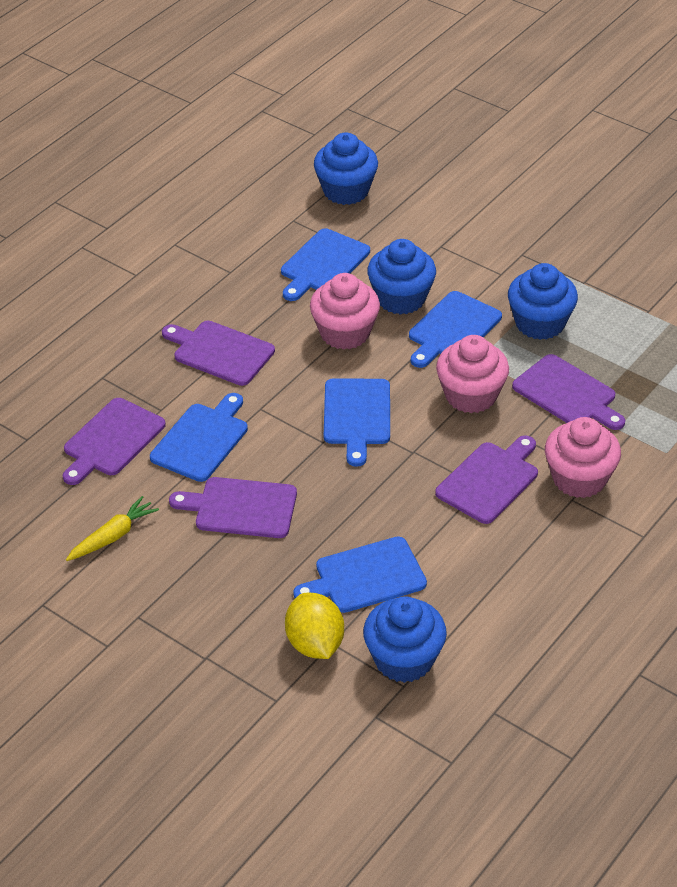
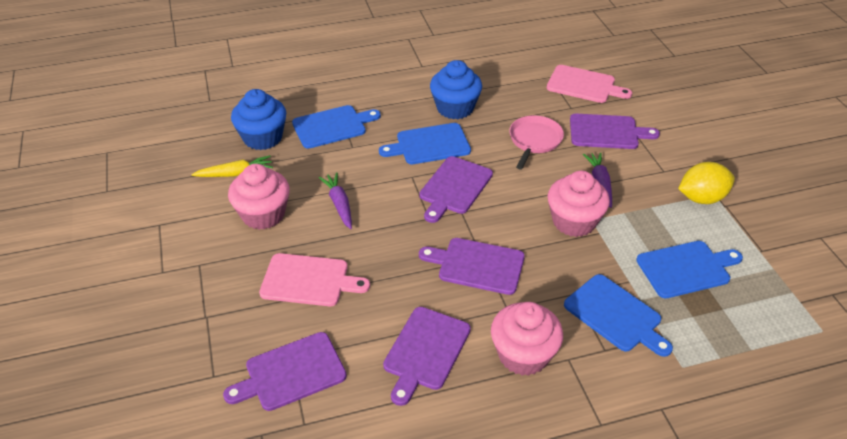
blue cupcake: 4 -> 2
blue cutting board: 5 -> 4
pink cutting board: 0 -> 2
pink pan: 0 -> 1
purple carrot: 0 -> 2

